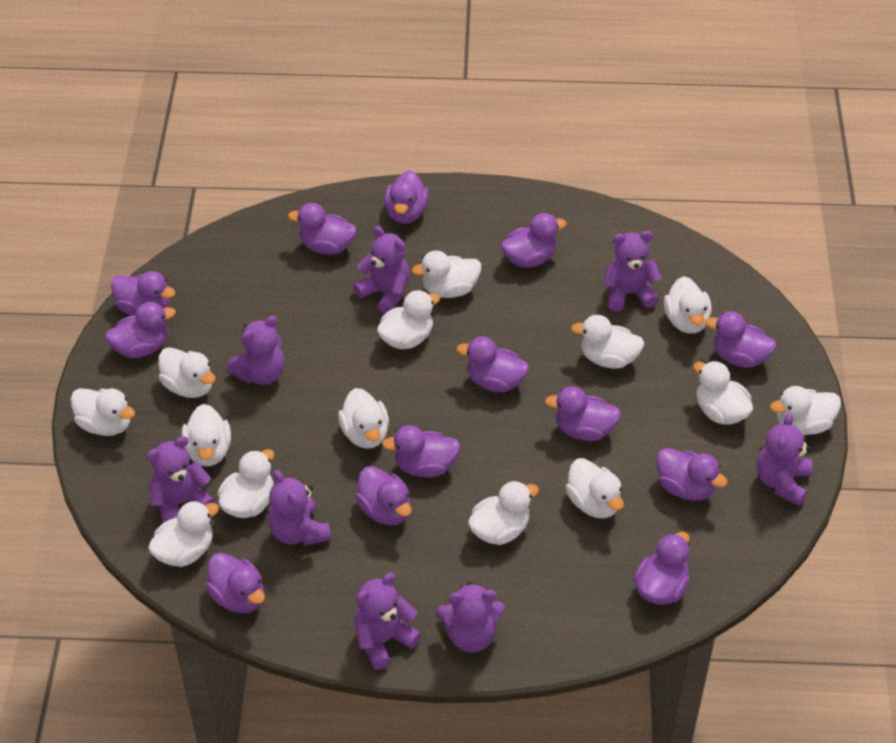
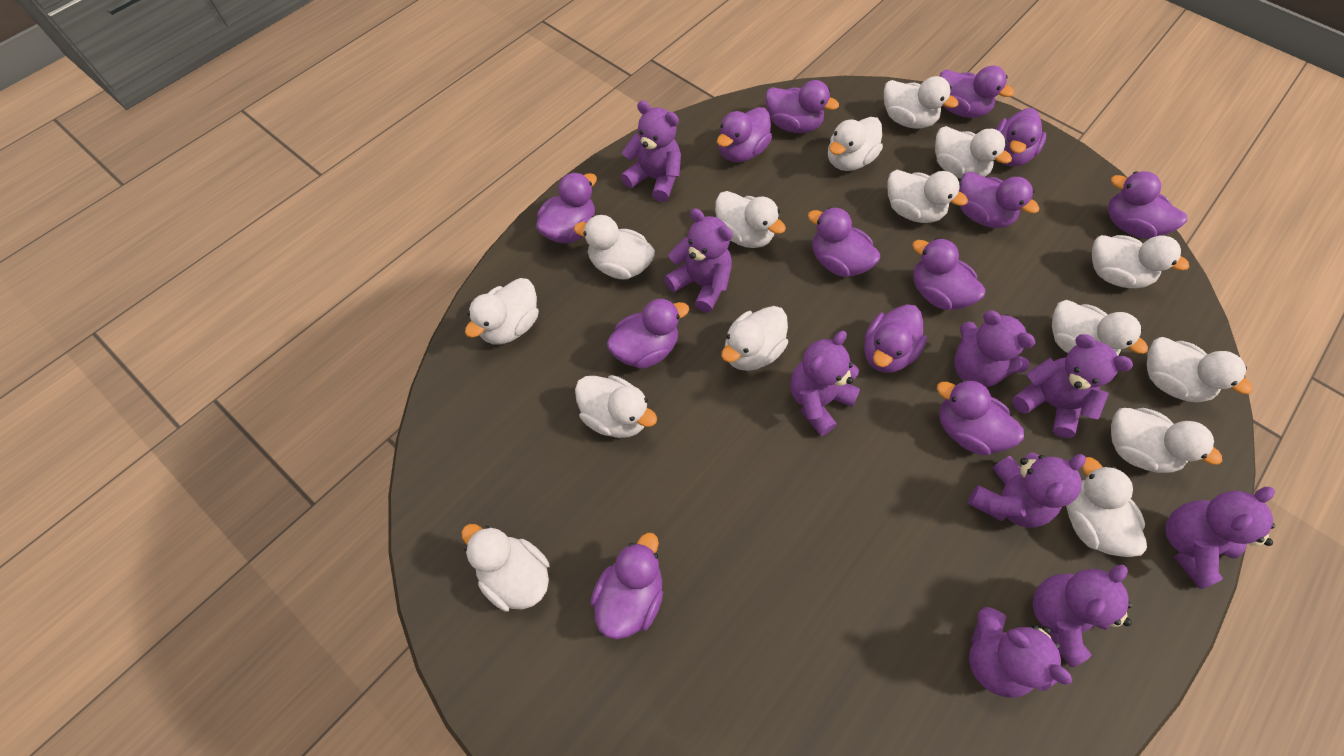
purple teddy bear: 8 -> 9
white duck: 14 -> 15

